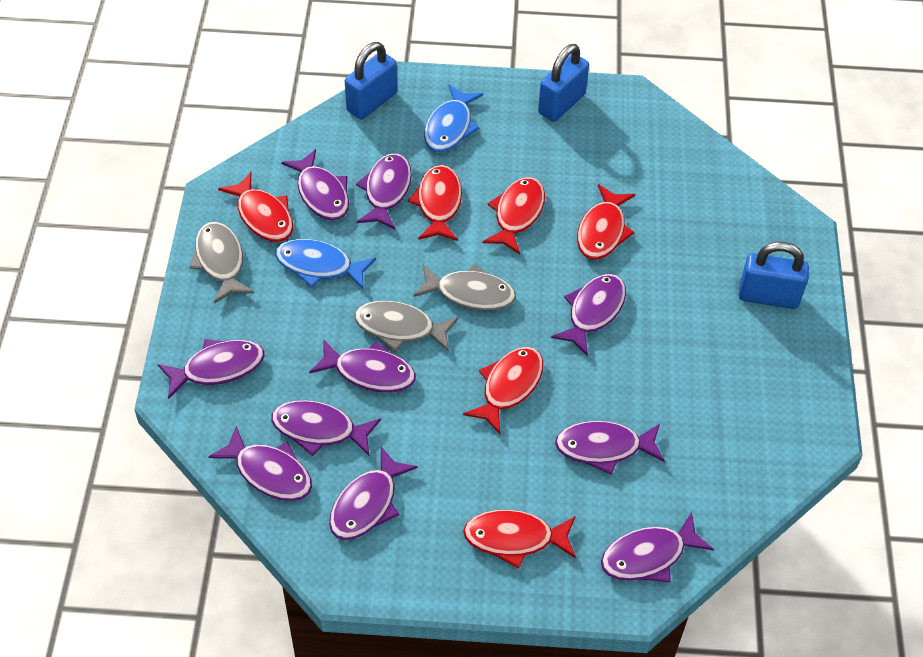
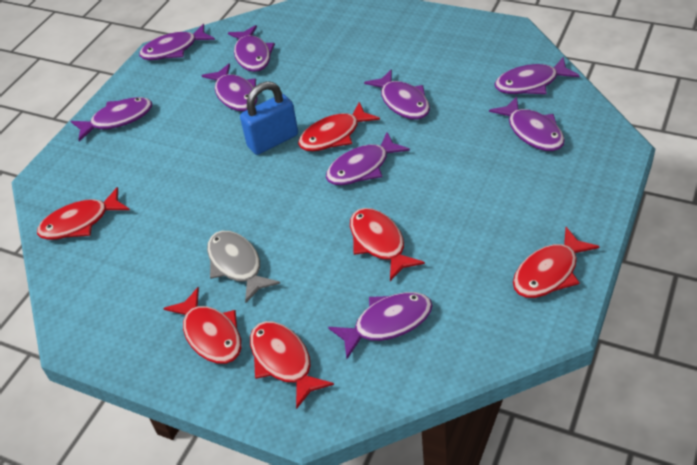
blue fish: 2 -> 0
blue padlock: 3 -> 1
grey fish: 3 -> 1
purple fish: 10 -> 9

